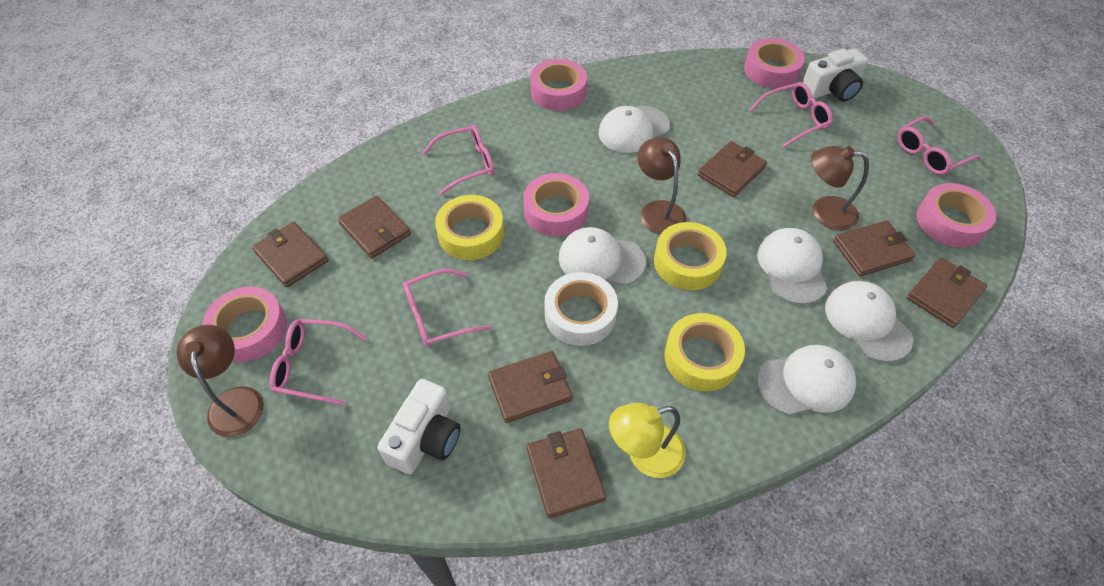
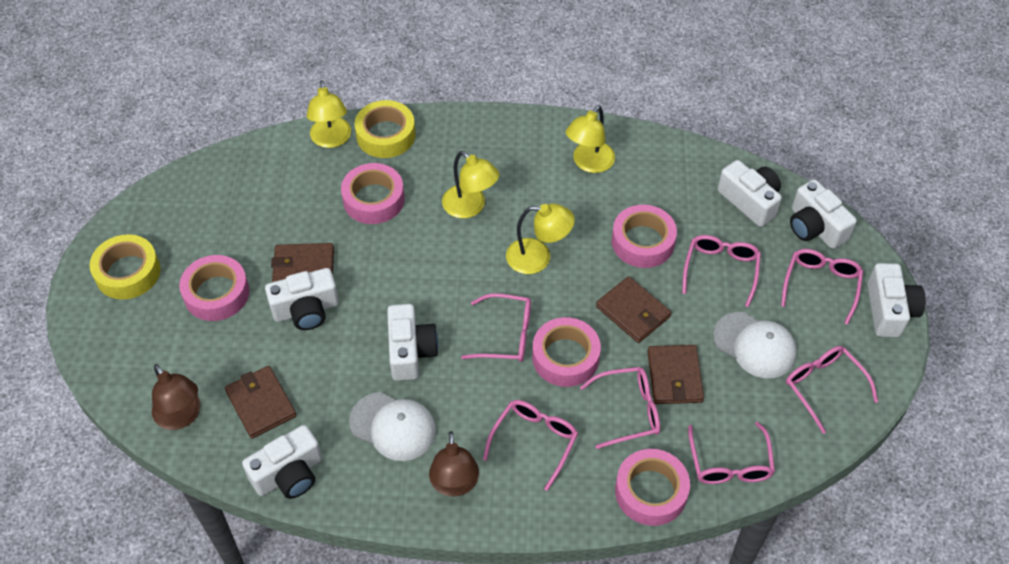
brown lamp: 3 -> 2
brown wallet: 7 -> 4
pink glasses: 5 -> 7
white camera: 2 -> 6
white cap: 5 -> 2
white tape: 1 -> 0
yellow lamp: 1 -> 4
yellow tape: 3 -> 2

